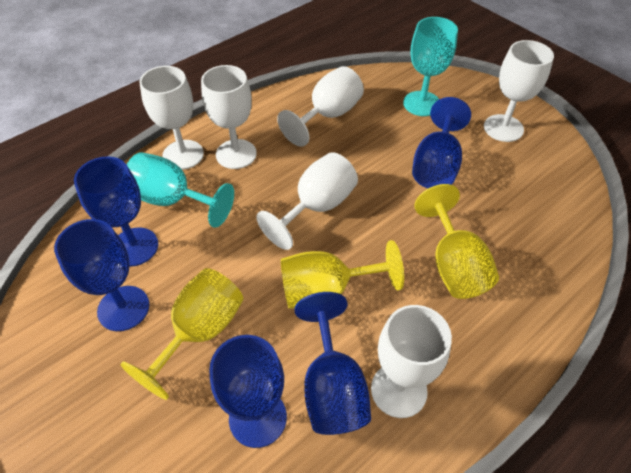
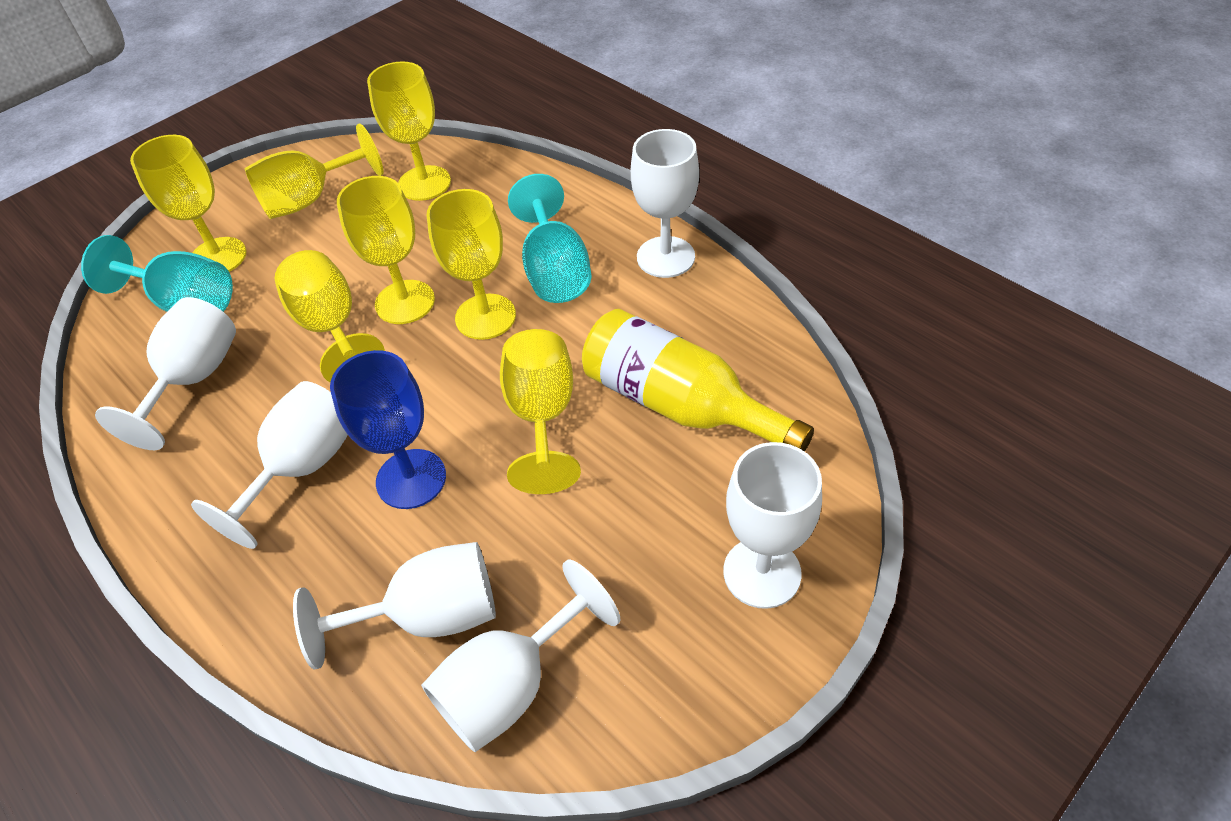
blue goblet: 5 -> 1
yellow bottle: 0 -> 1
yellow goblet: 3 -> 7

